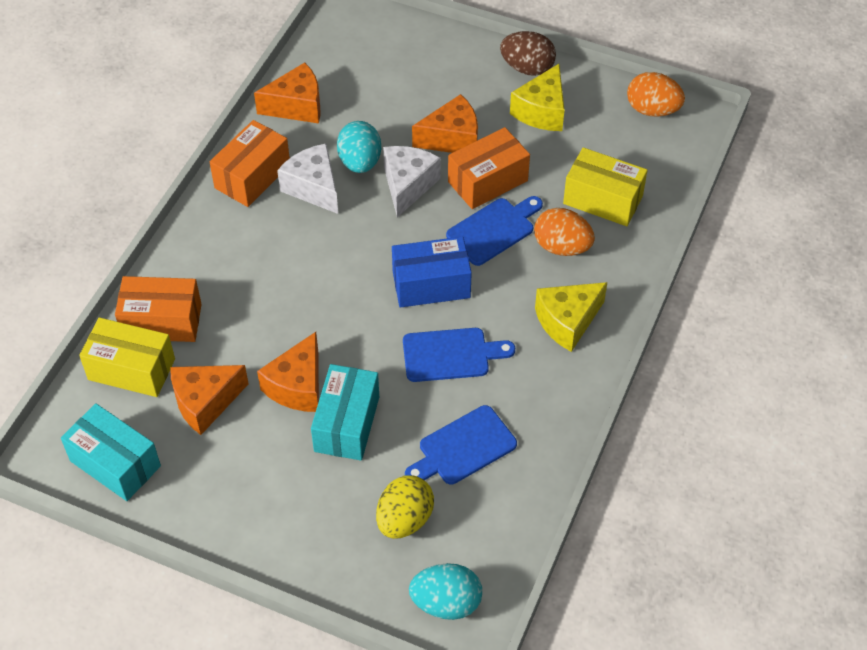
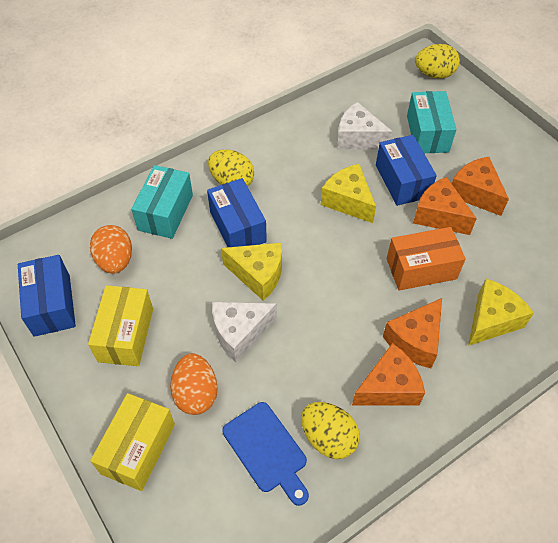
blue box: 1 -> 3
blue cutting board: 3 -> 1
brown egg: 1 -> 0
orange box: 3 -> 1
turquoise egg: 2 -> 0
yellow cheese: 2 -> 3
yellow egg: 1 -> 3

